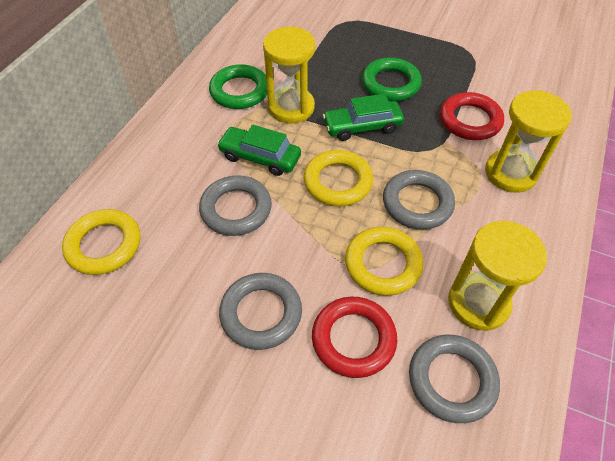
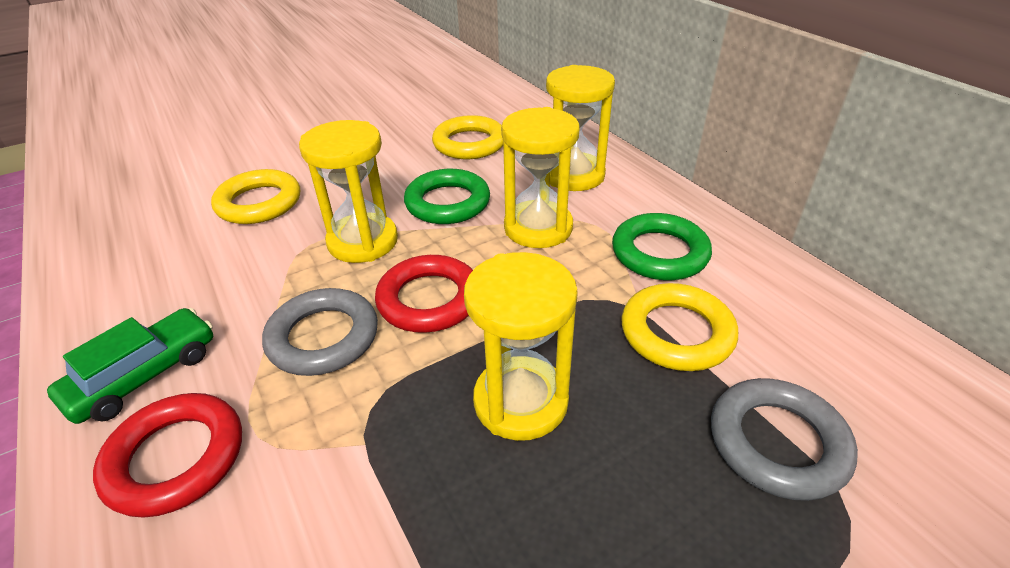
green car: 2 -> 1
grey ring: 4 -> 2
yellow hourglass: 3 -> 4

